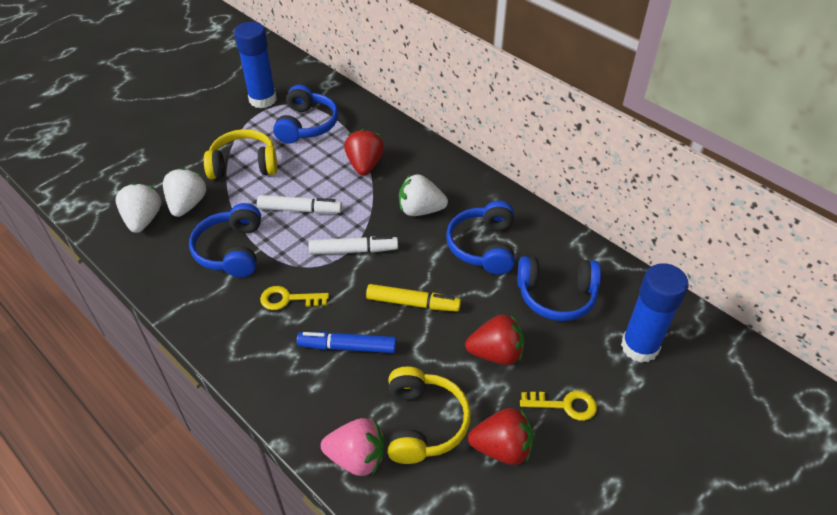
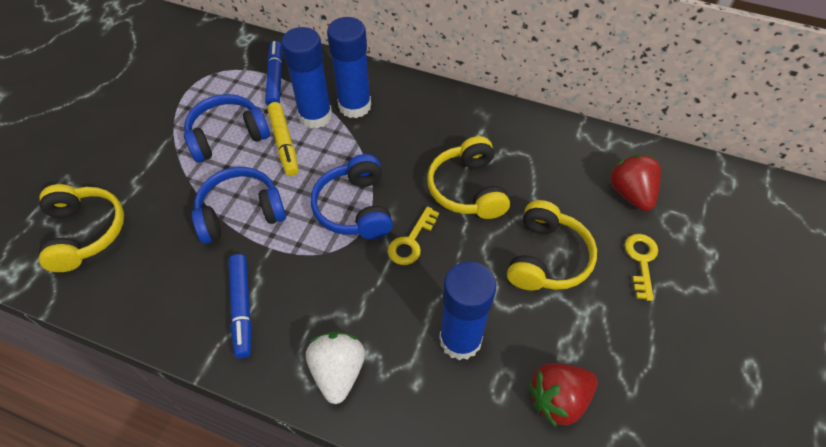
blue glue stick: 2 -> 3
blue headphones: 4 -> 3
blue marker: 1 -> 2
pink strawberry: 1 -> 0
red strawberry: 3 -> 2
white marker: 2 -> 0
white strawberry: 3 -> 1
yellow headphones: 2 -> 3

